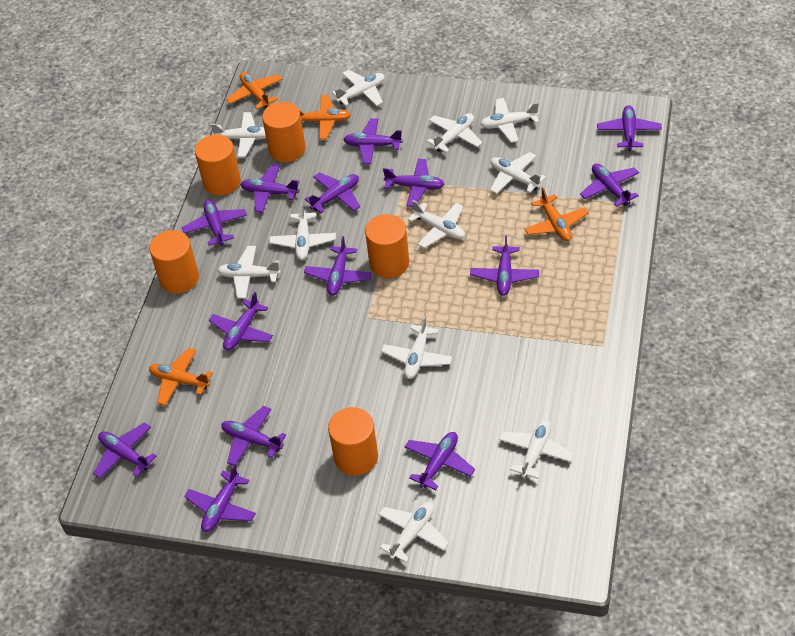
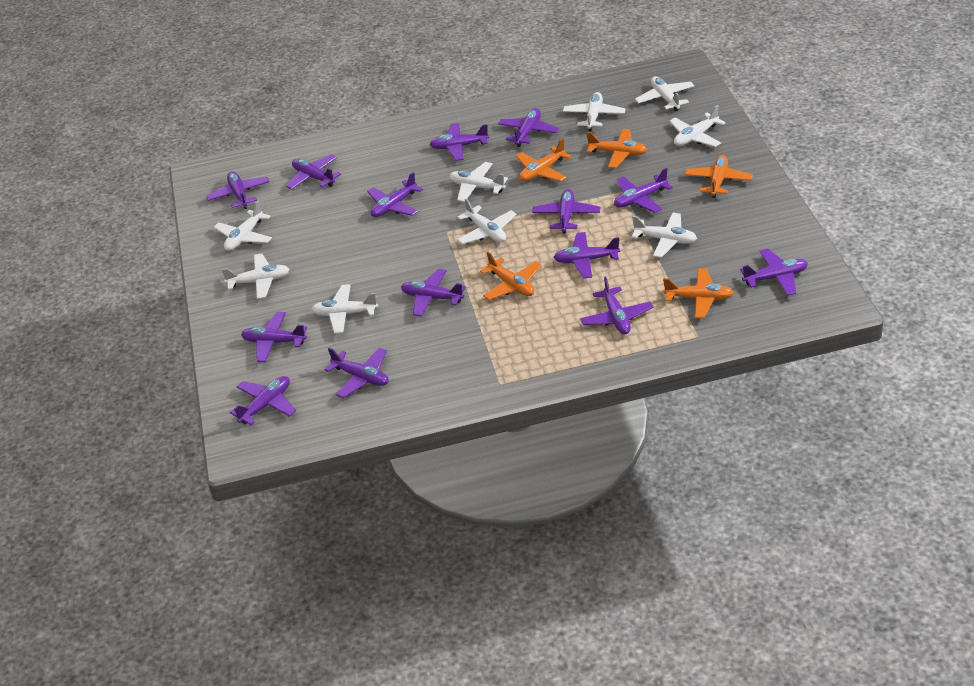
orange cylinder: 5 -> 0
orange plane: 4 -> 5
white plane: 11 -> 9

